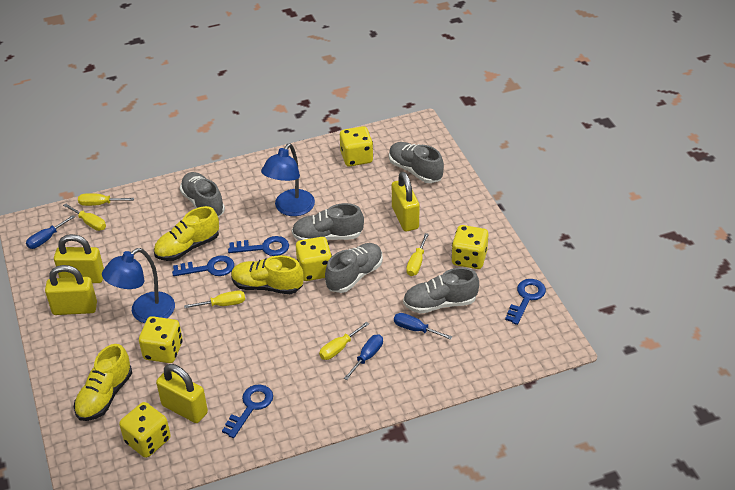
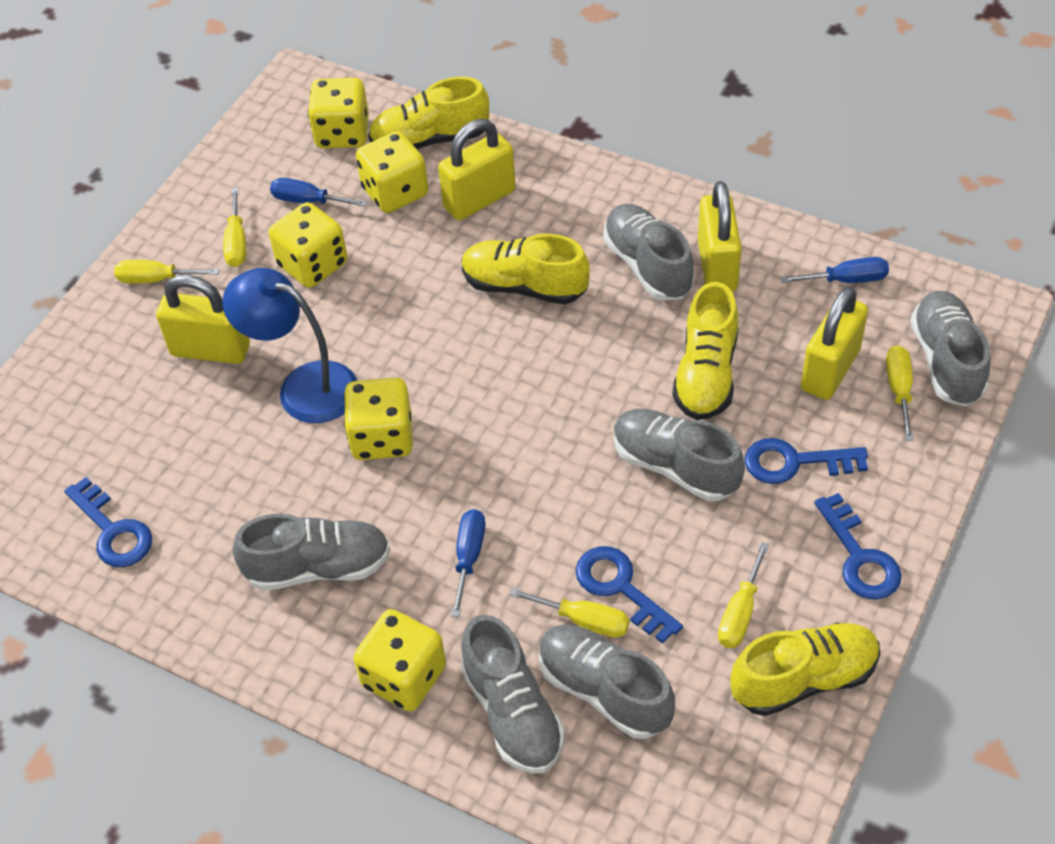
blue lamp: 2 -> 1
grey shoe: 5 -> 6
yellow shoe: 3 -> 4

